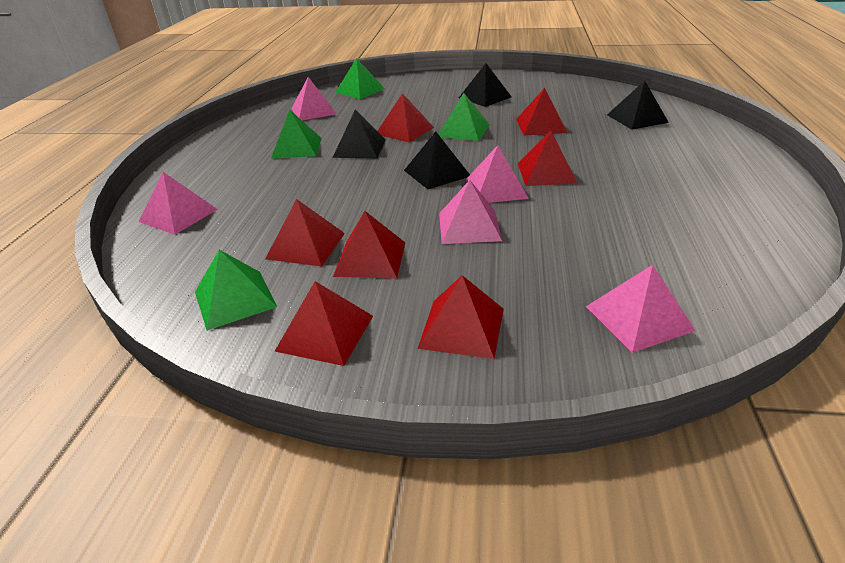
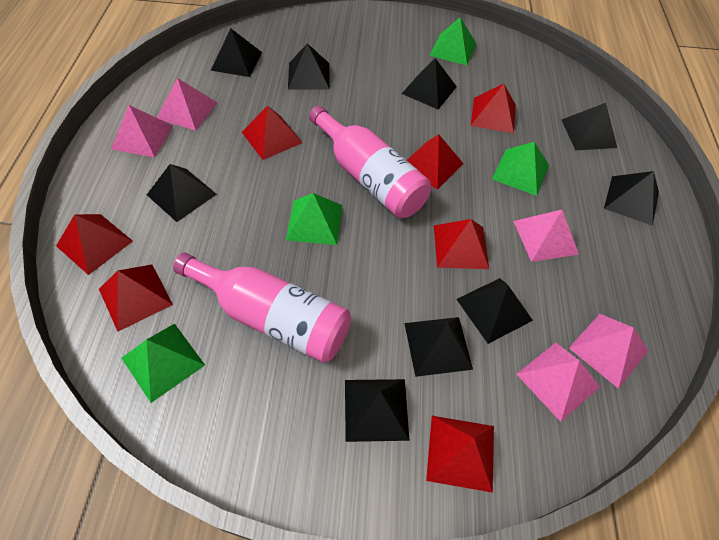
black pyramid: 4 -> 9
pink bottle: 0 -> 2

